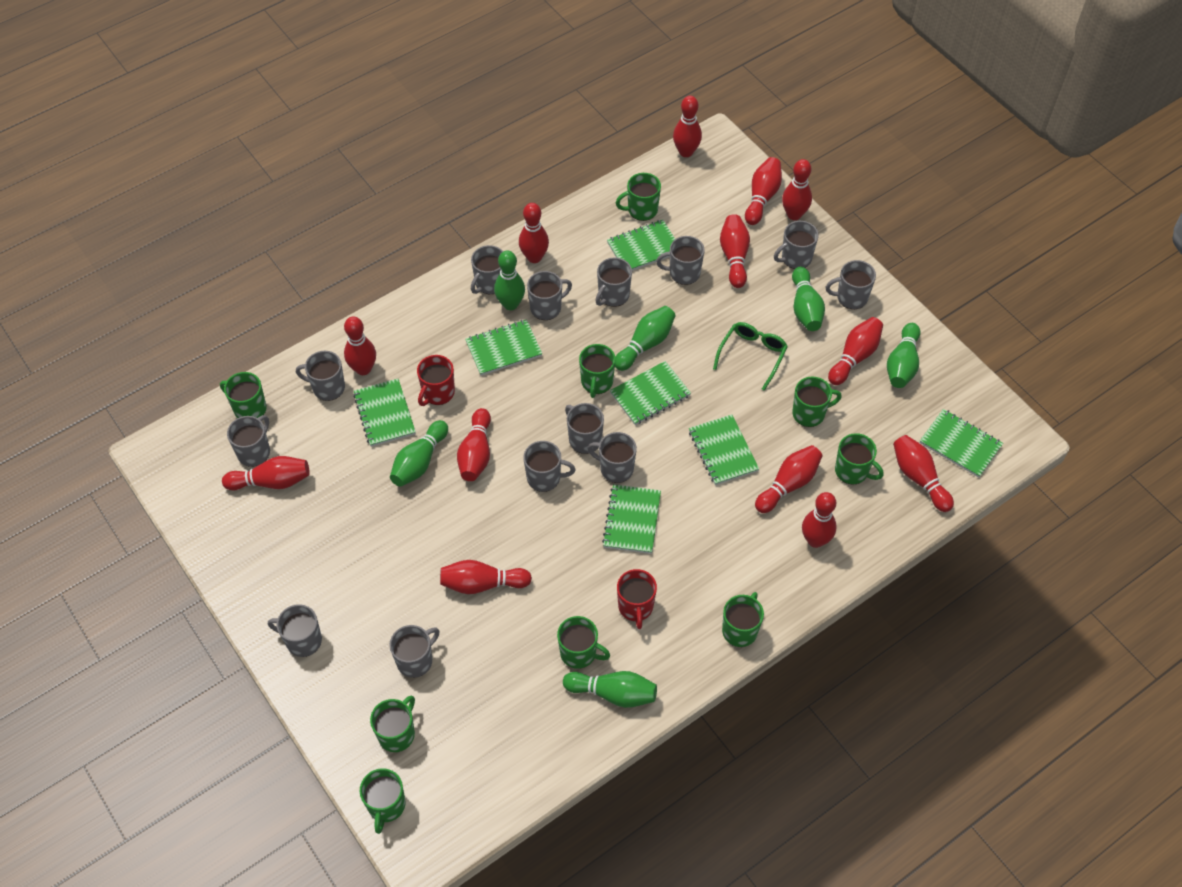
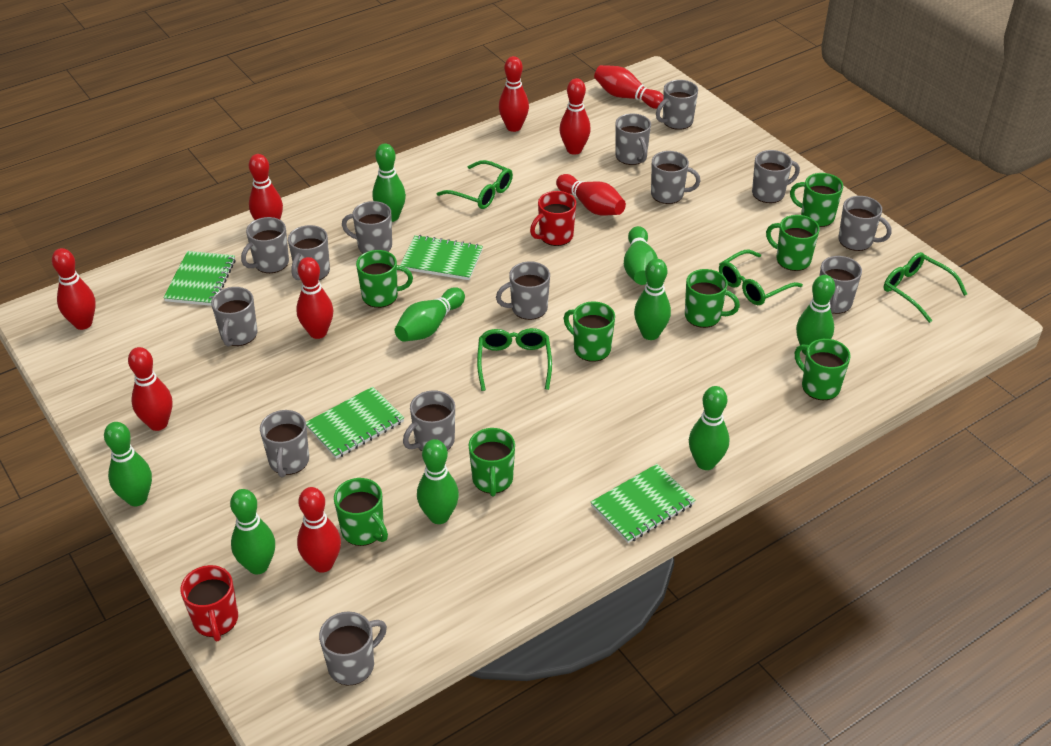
green bowling pin: 6 -> 9
green glasses: 1 -> 4
green mug: 9 -> 8
green notebook: 7 -> 4
grey mug: 13 -> 14
red bowling pin: 13 -> 9

